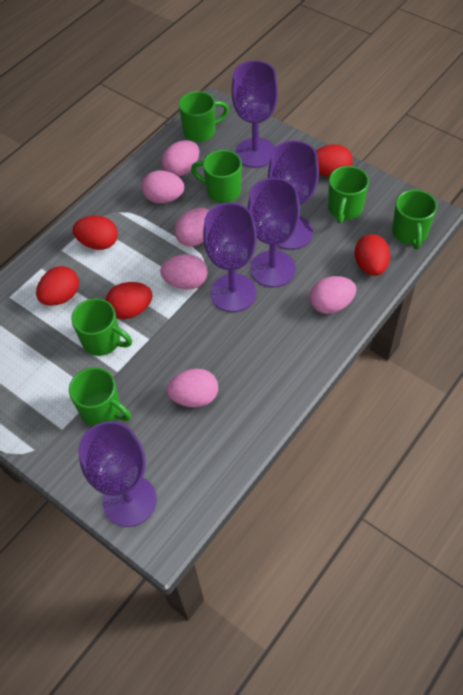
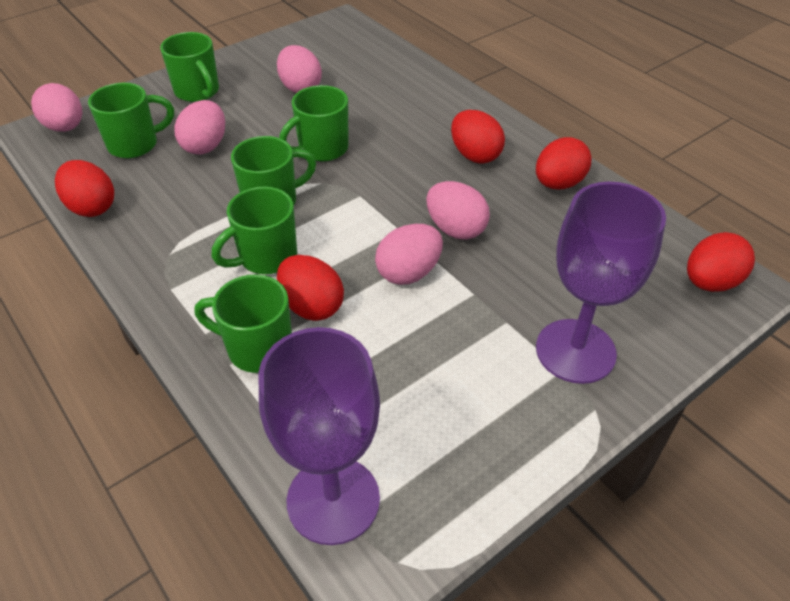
pink egg: 6 -> 5
purple goblet: 5 -> 2

